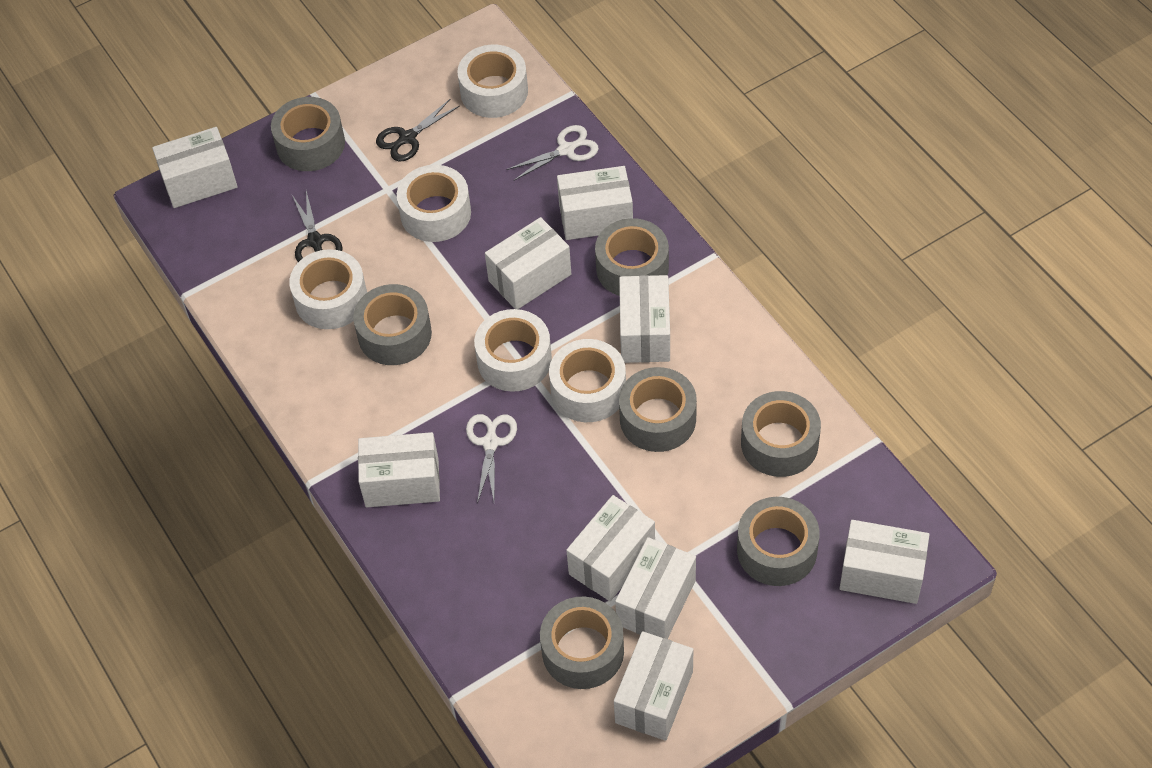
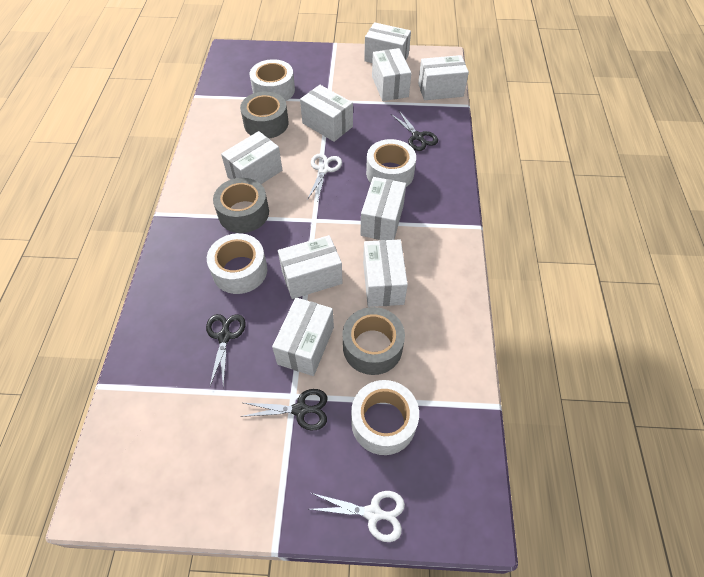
black scissors: 2 -> 3
grey tape: 7 -> 3
white tape: 5 -> 4

